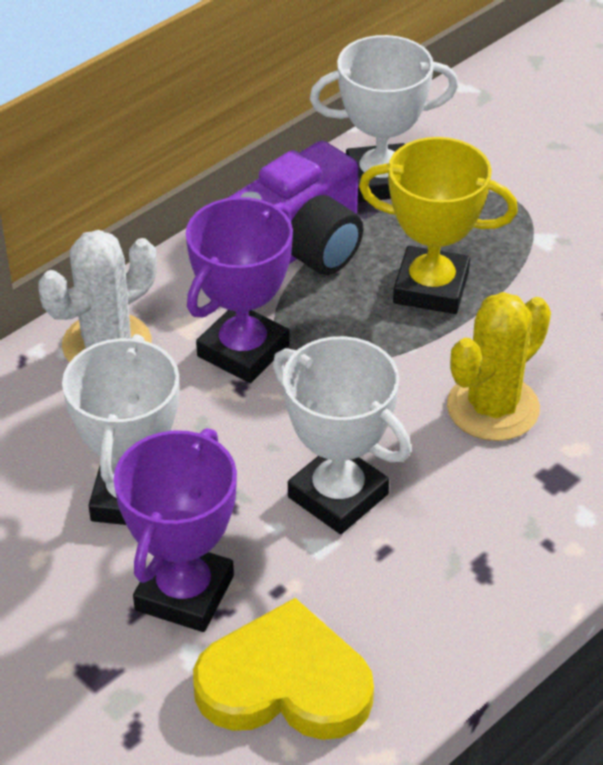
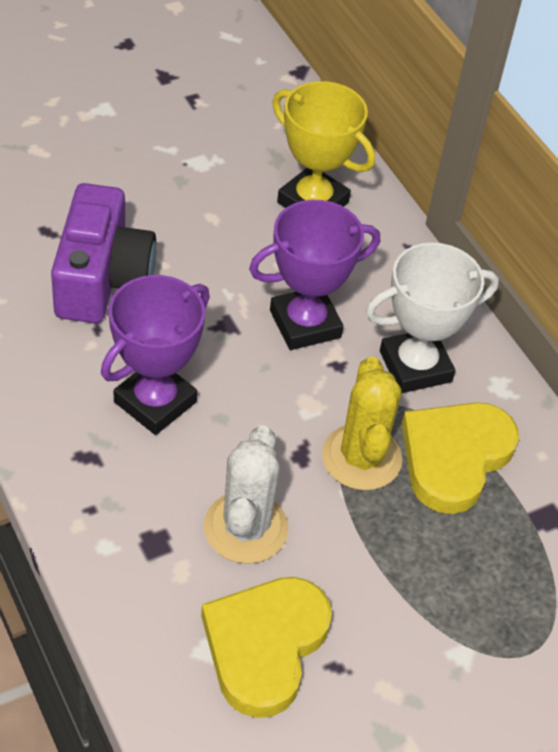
white trophy: 3 -> 1
yellow heart: 1 -> 2

